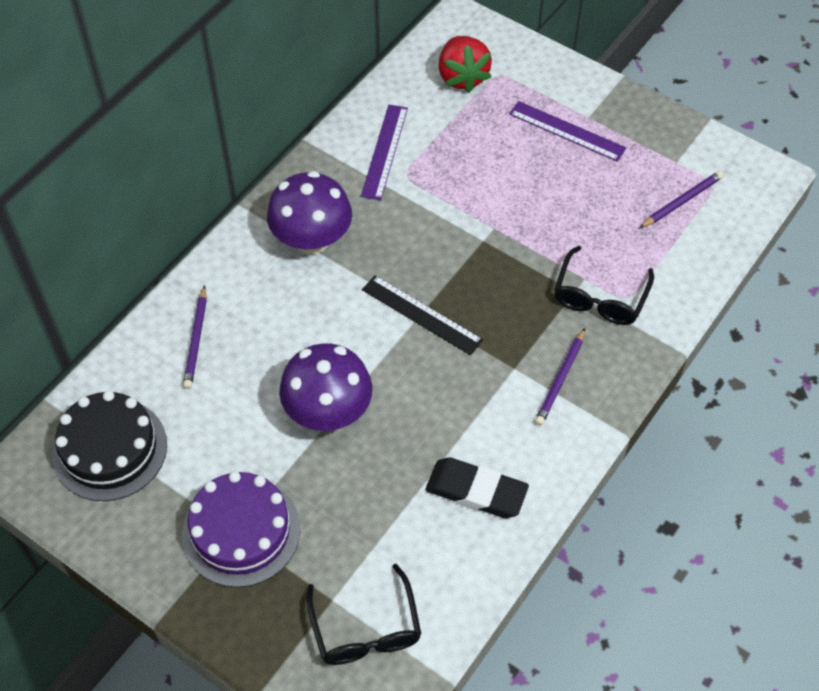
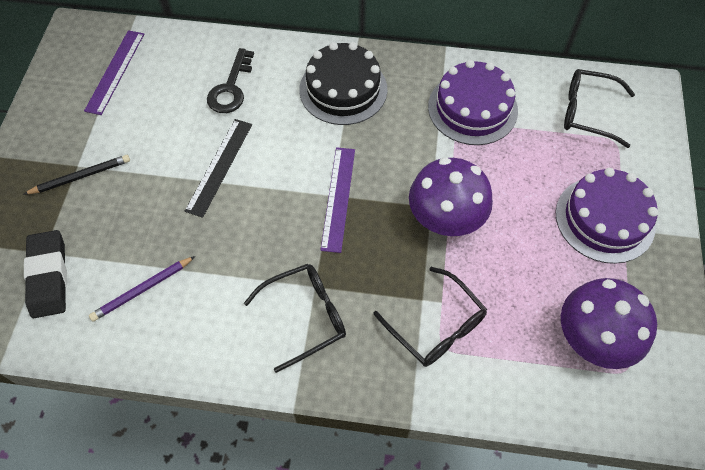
black glasses: 2 -> 3
black key: 0 -> 1
black pencil: 0 -> 1
purple cake: 1 -> 2
purple pencil: 3 -> 1
red strawberry: 1 -> 0

